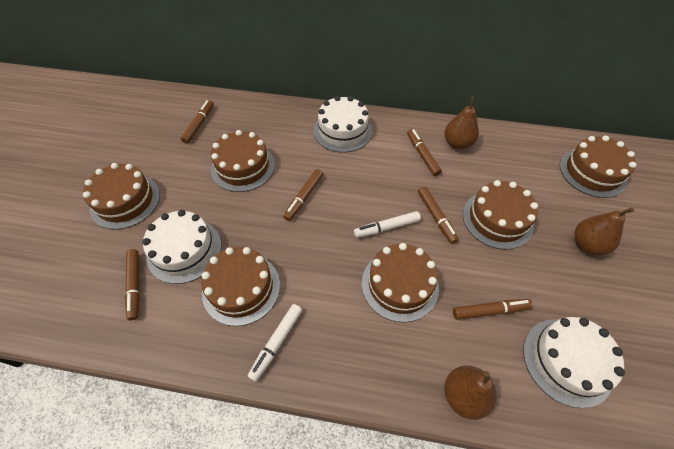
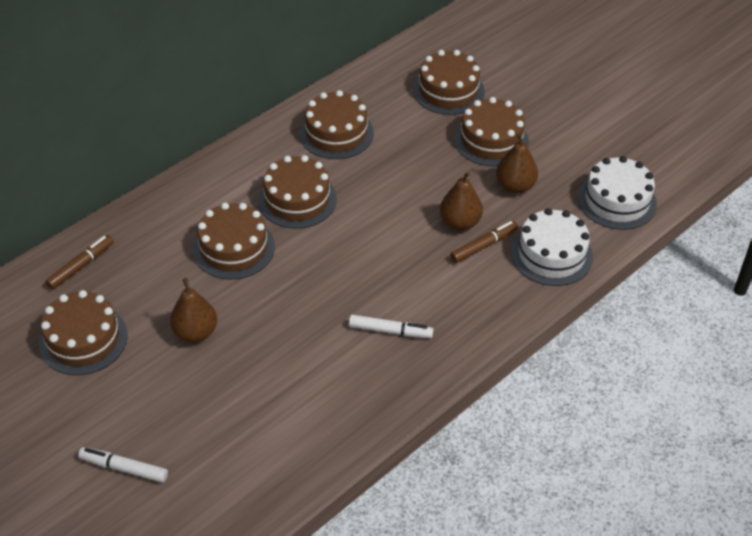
brown marker: 6 -> 2
white cake: 3 -> 2

